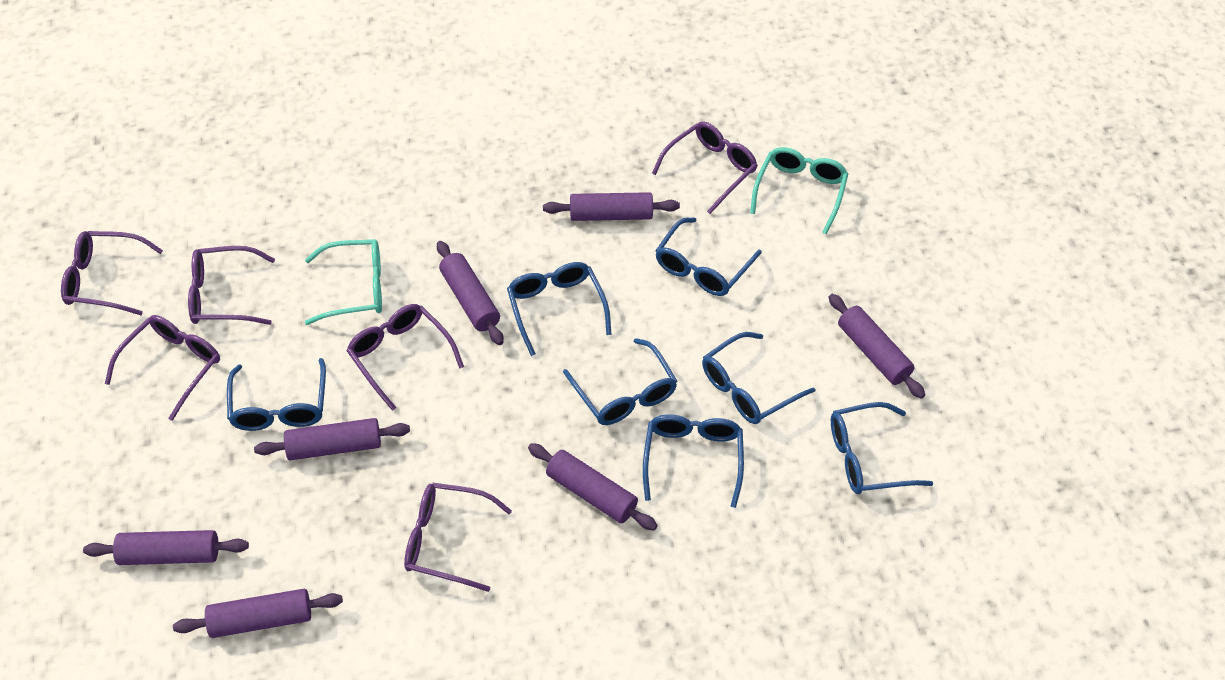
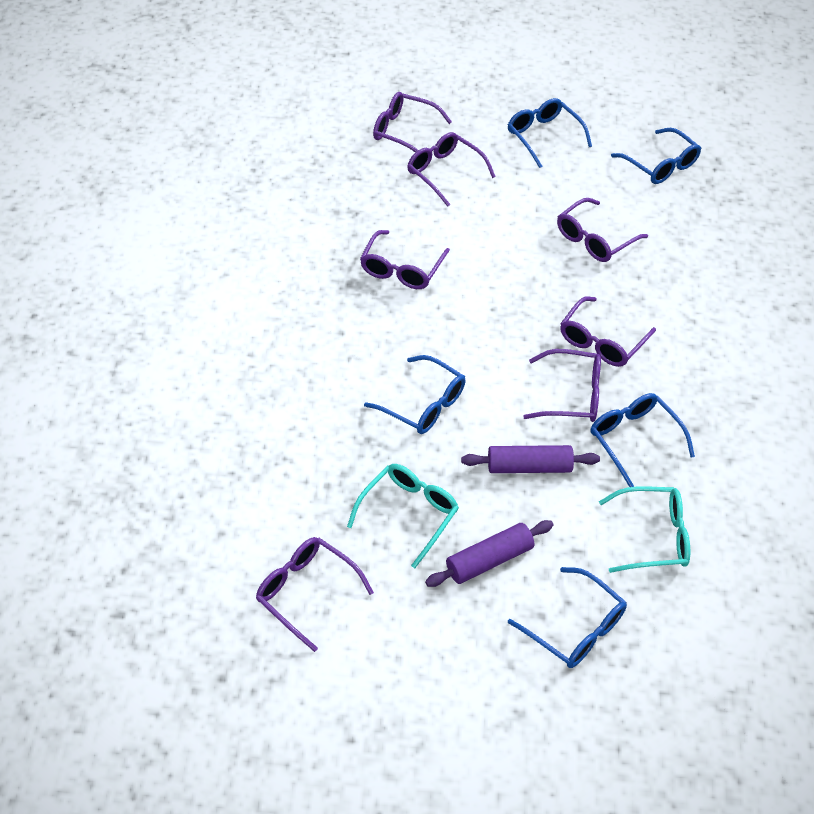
blue glasses: 7 -> 5
purple glasses: 6 -> 7
purple rolling pin: 7 -> 2

